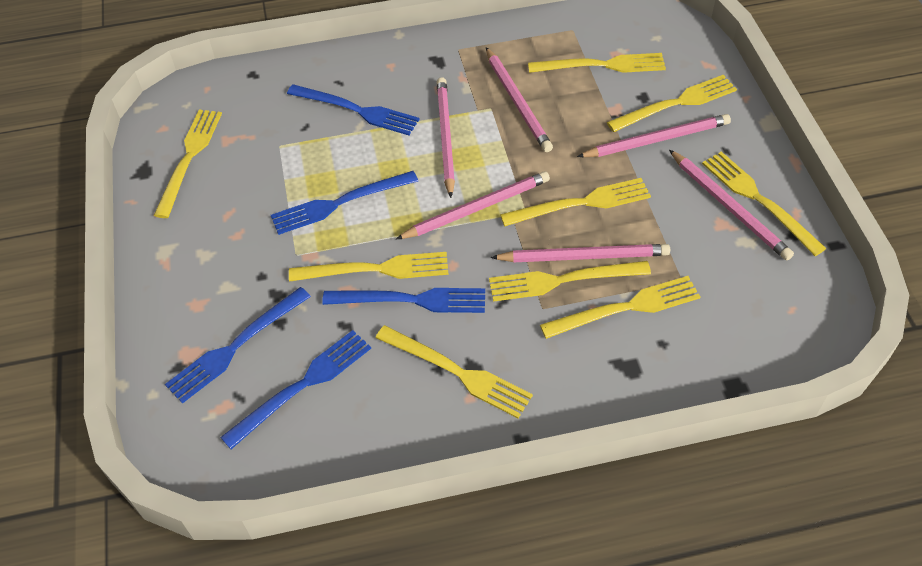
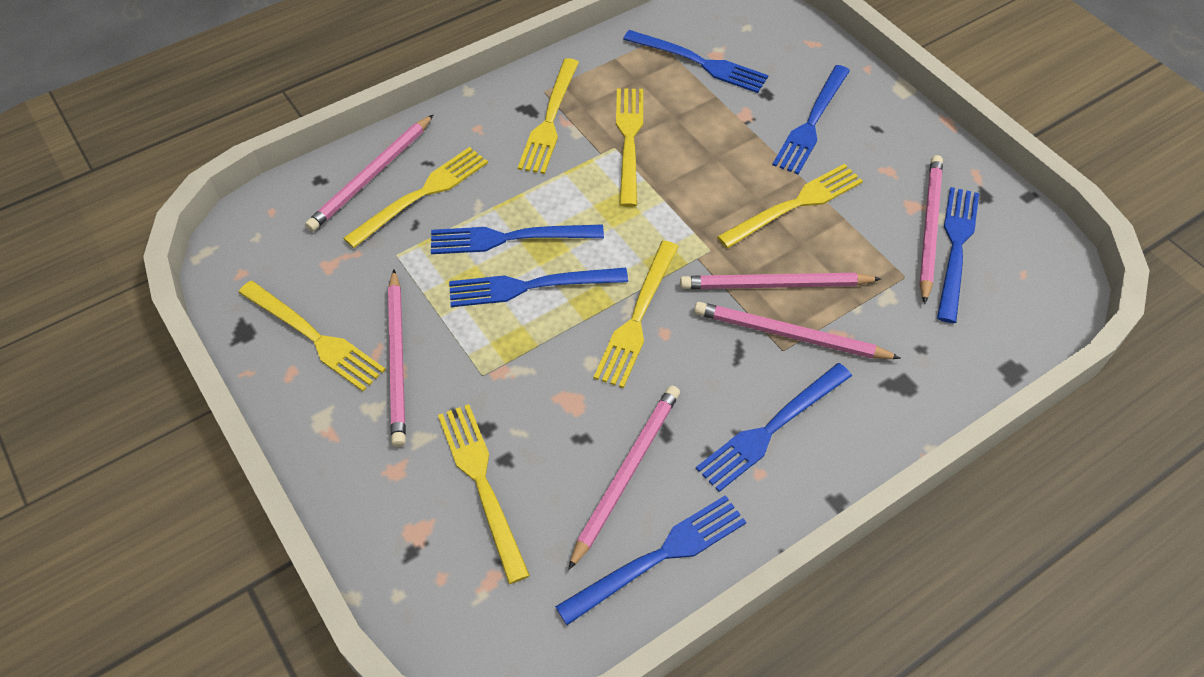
blue fork: 5 -> 7
yellow fork: 9 -> 7

